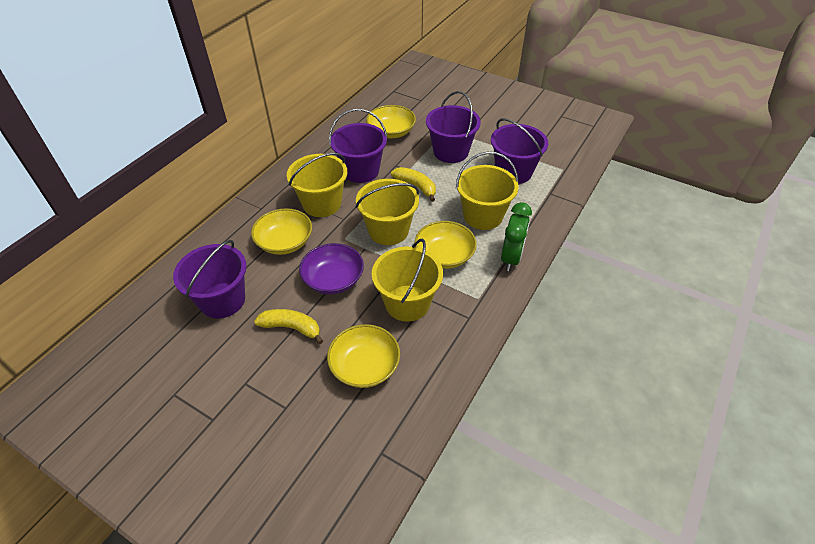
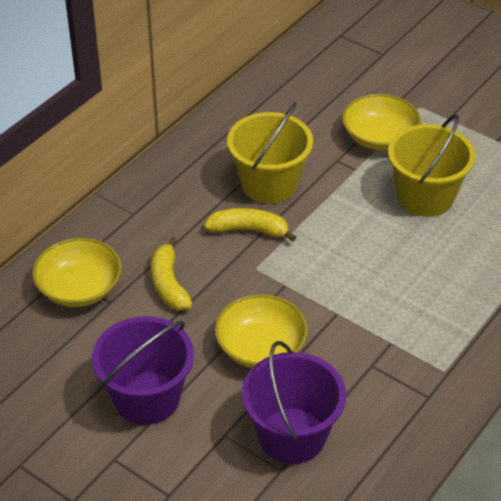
green clock: 1 -> 0
purple bowl: 1 -> 0
purple bucket: 4 -> 2
yellow bowl: 4 -> 3
yellow bucket: 4 -> 2

